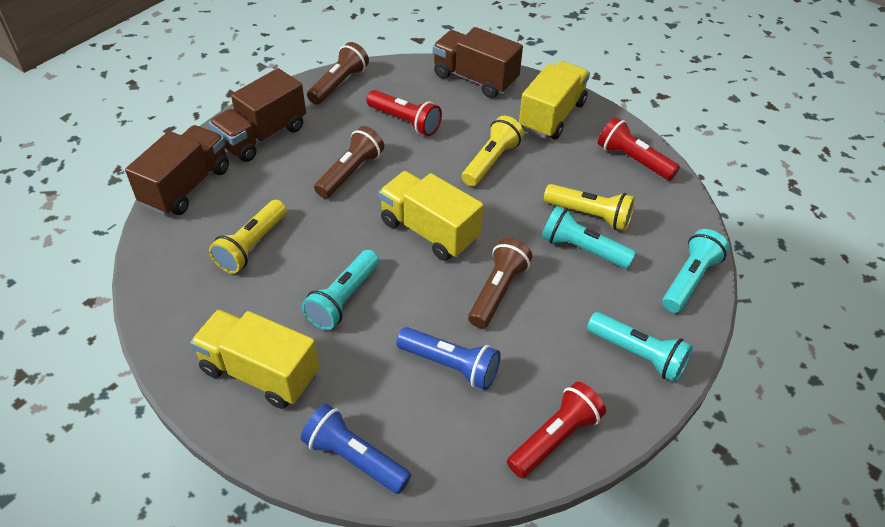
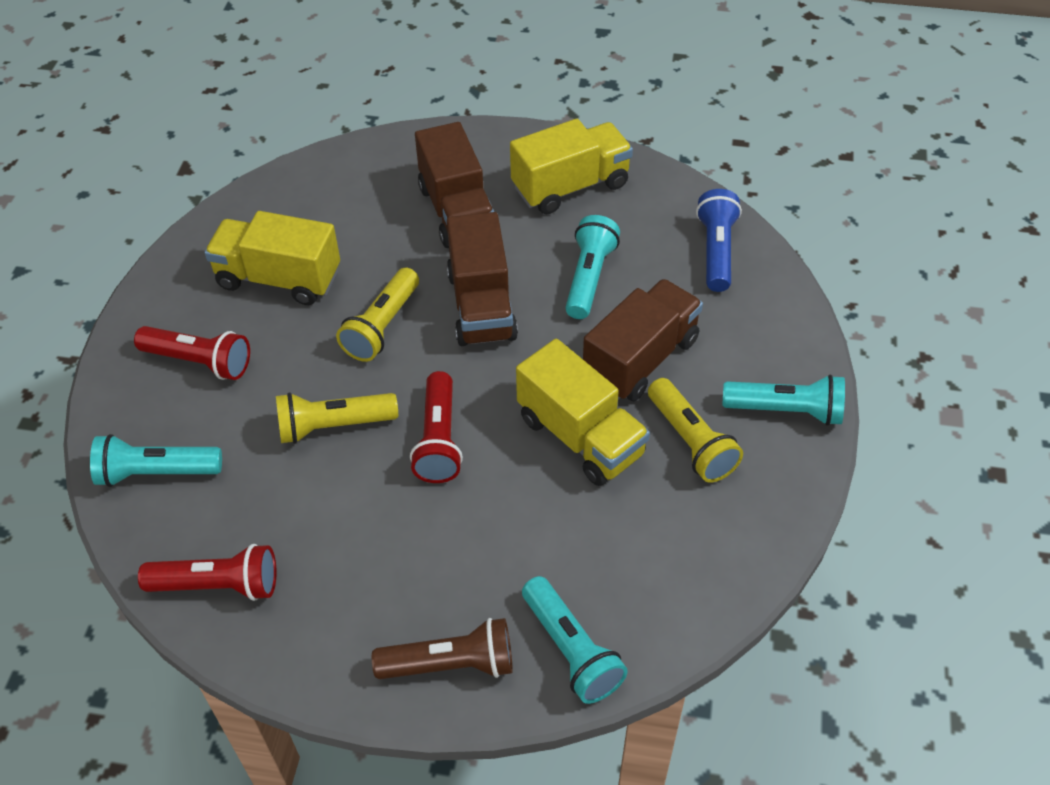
blue flashlight: 2 -> 1
brown flashlight: 3 -> 1

